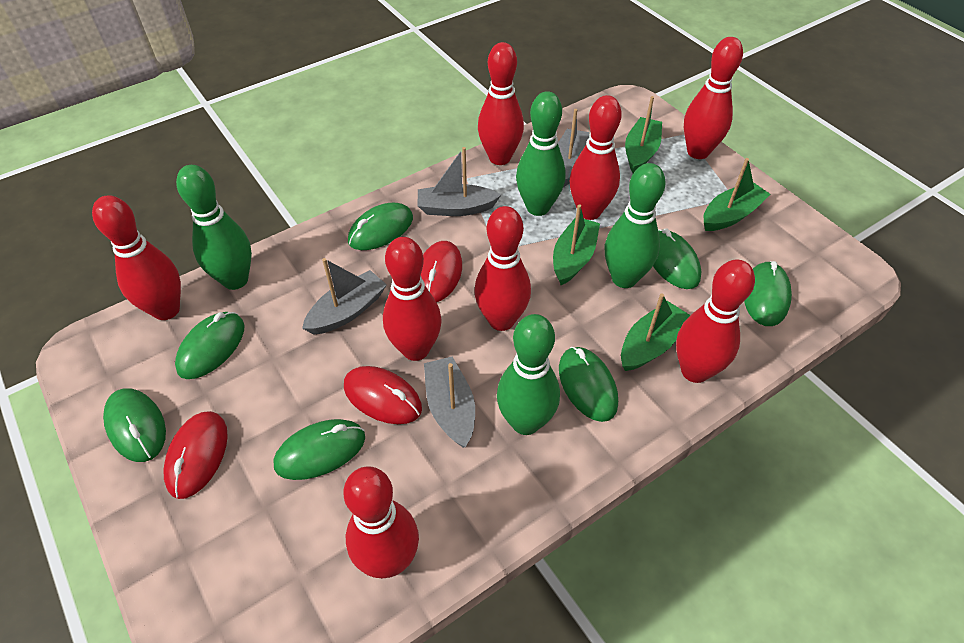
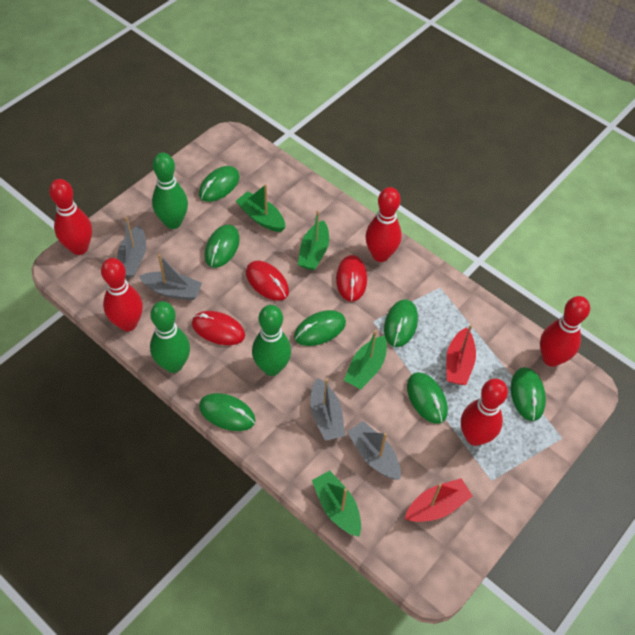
green bowling pin: 4 -> 3
red boat: 0 -> 2
red bowling pin: 8 -> 5

